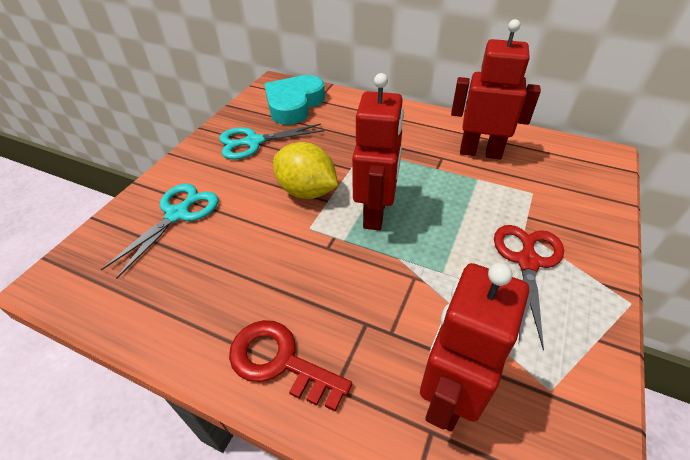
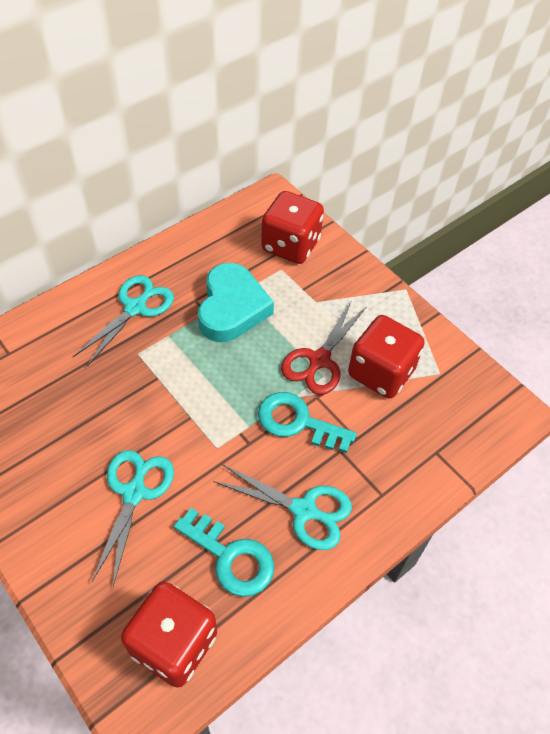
red dice: 0 -> 3
red key: 1 -> 0
red robot: 3 -> 0
turquoise key: 0 -> 2
turquoise scissors: 2 -> 3
yellow lemon: 1 -> 0

